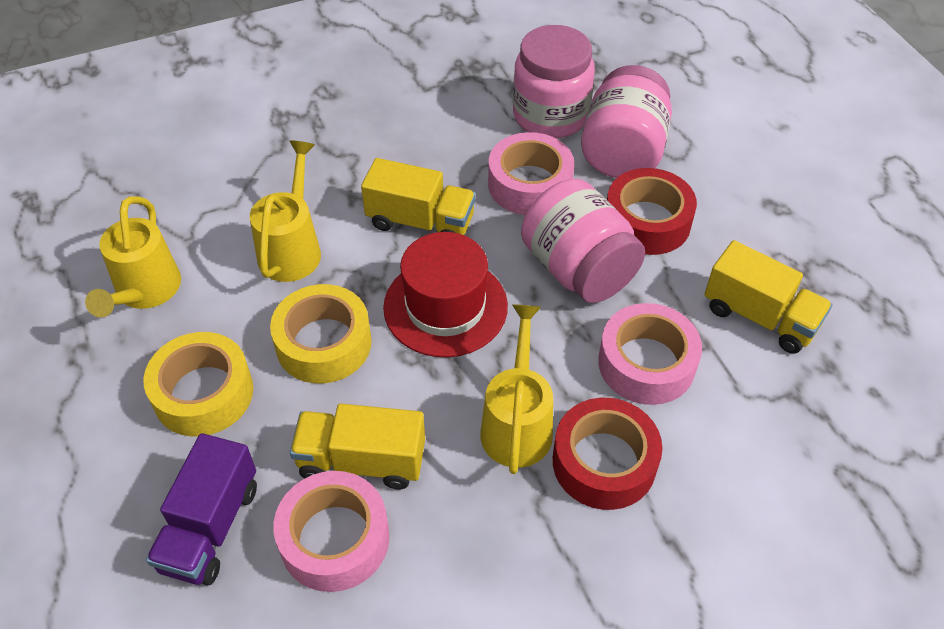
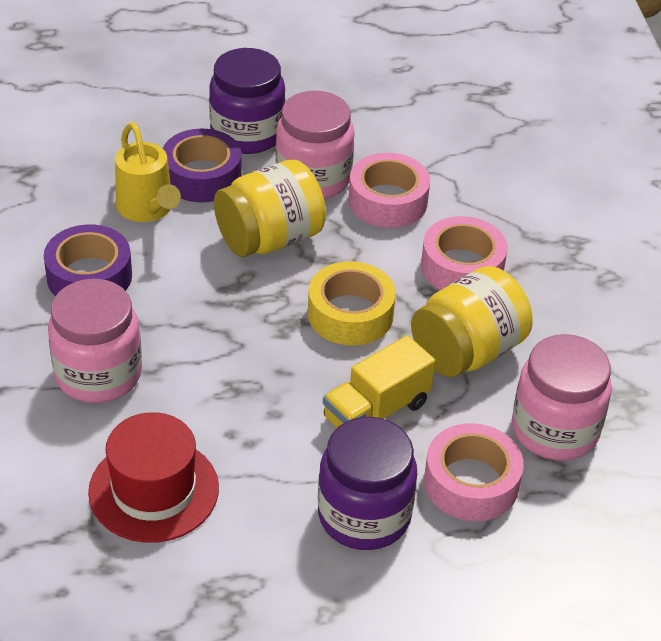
purple jar: 0 -> 2
purple tape: 0 -> 2
purple truck: 1 -> 0
red tape: 2 -> 0
yellow jar: 0 -> 2
yellow tape: 2 -> 1
yellow truck: 3 -> 1
yellow watering can: 3 -> 1

